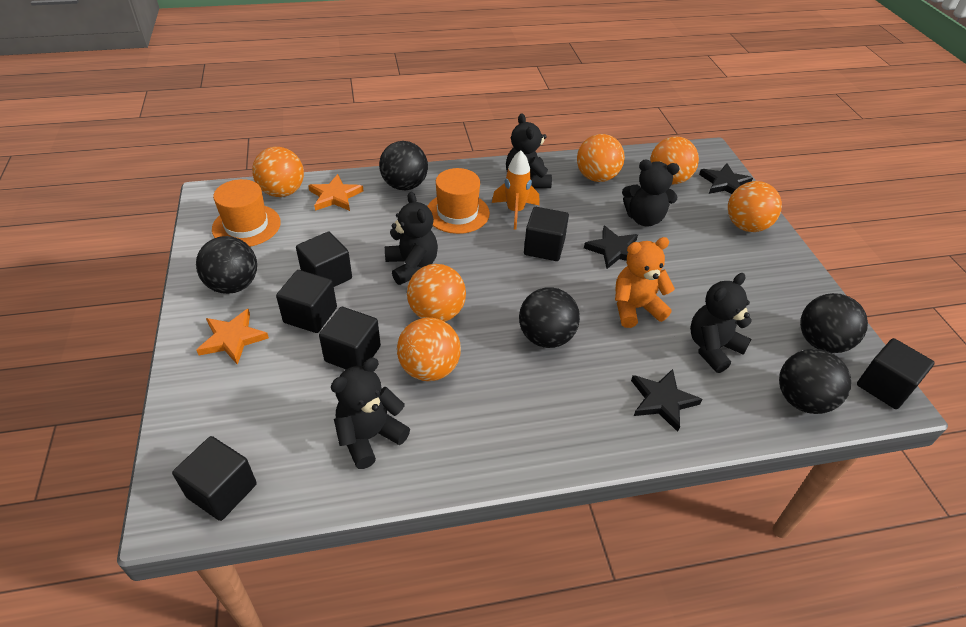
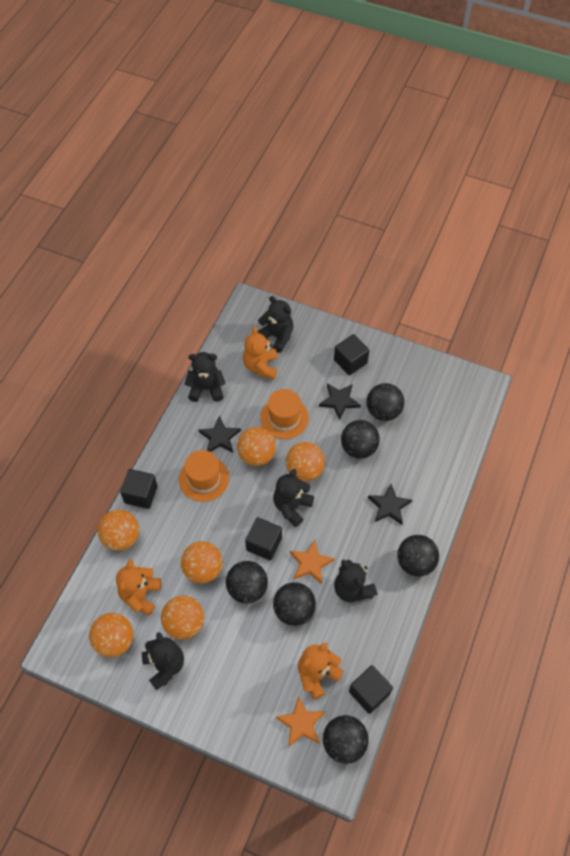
black ball: 5 -> 6
black cube: 6 -> 4
orange rocket: 1 -> 0
orange teddy bear: 1 -> 3

